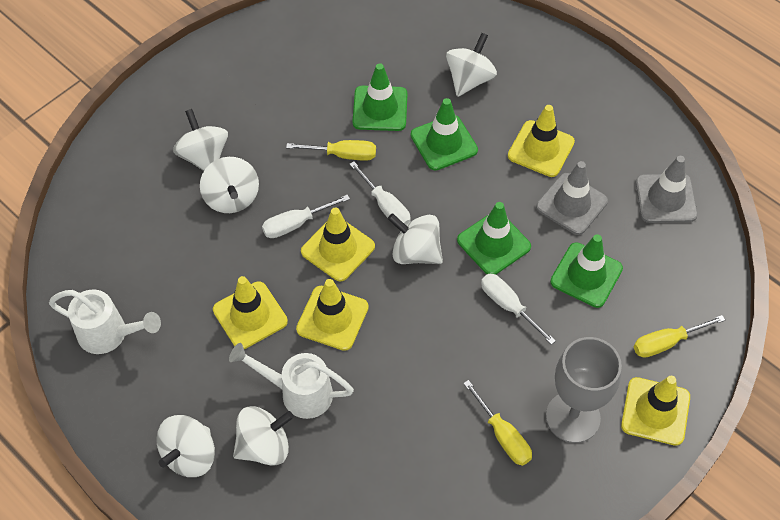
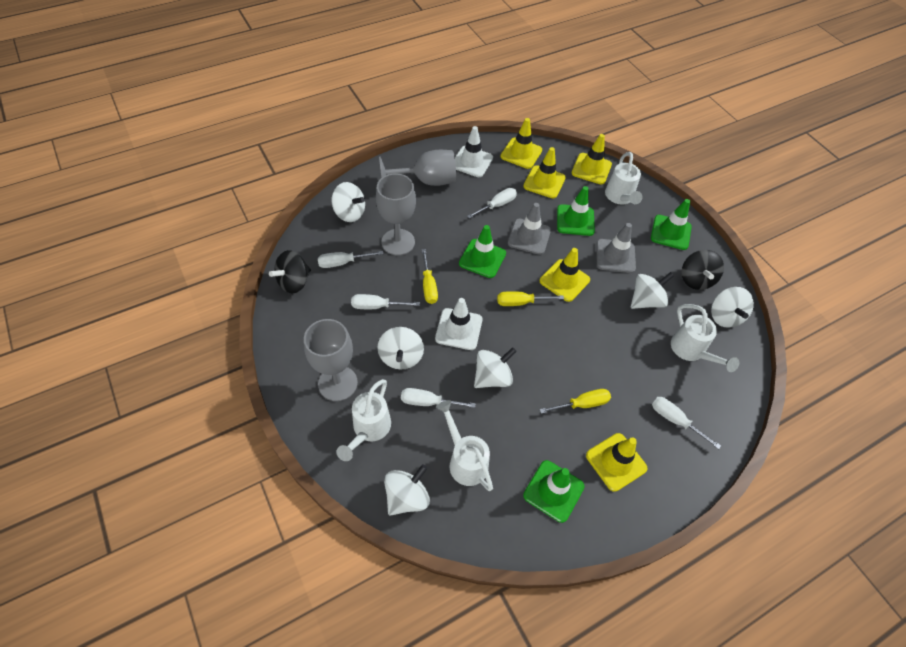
black spinning top: 0 -> 2
grey goblet: 1 -> 3
white screwdriver: 3 -> 5
white traffic cone: 0 -> 2
white watering can: 2 -> 4

